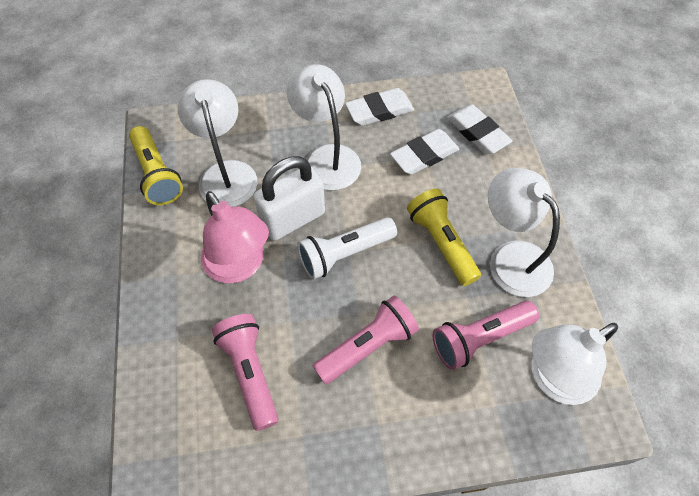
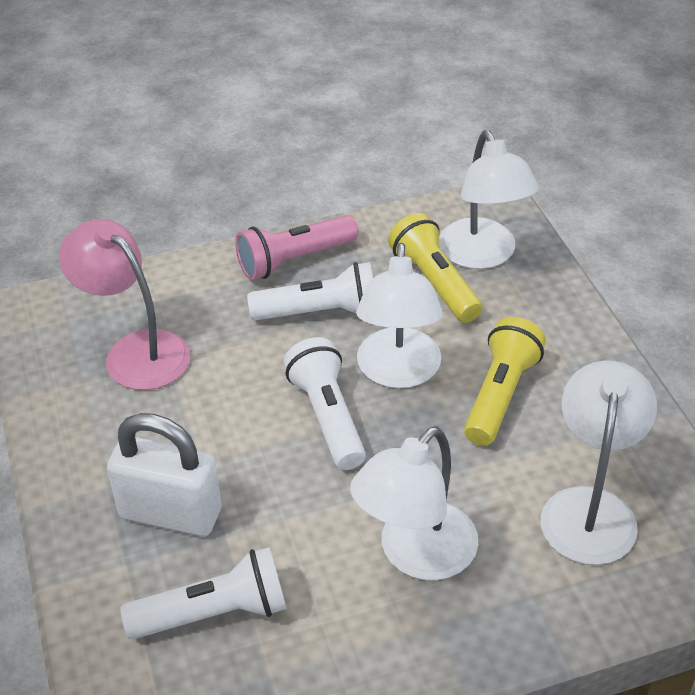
pink flashlight: 3 -> 1
white eraser: 3 -> 0
white flashlight: 1 -> 3

